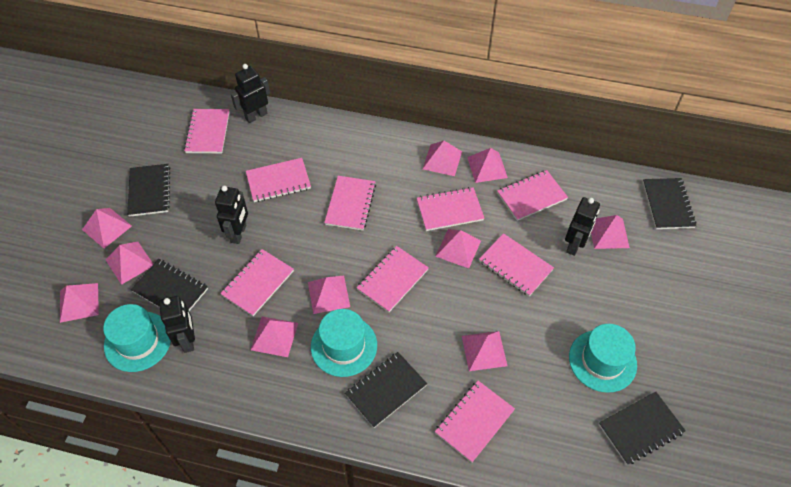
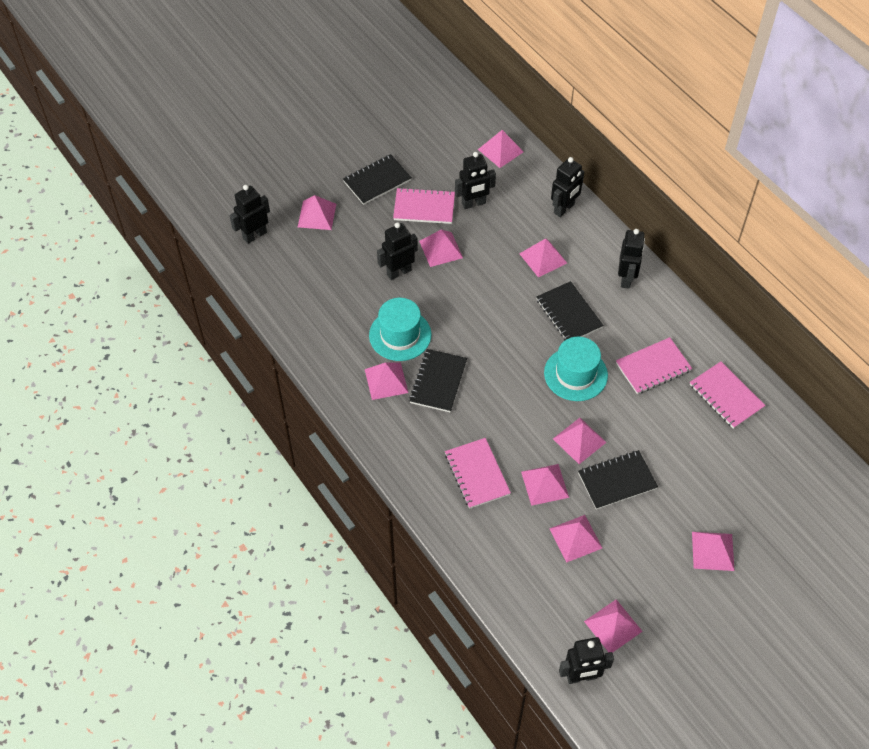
black notebook: 5 -> 4
black robot: 4 -> 6
pink notebook: 9 -> 4
turquoise hat: 3 -> 2

